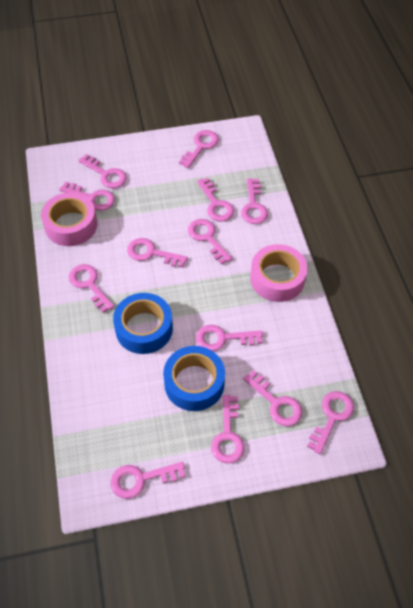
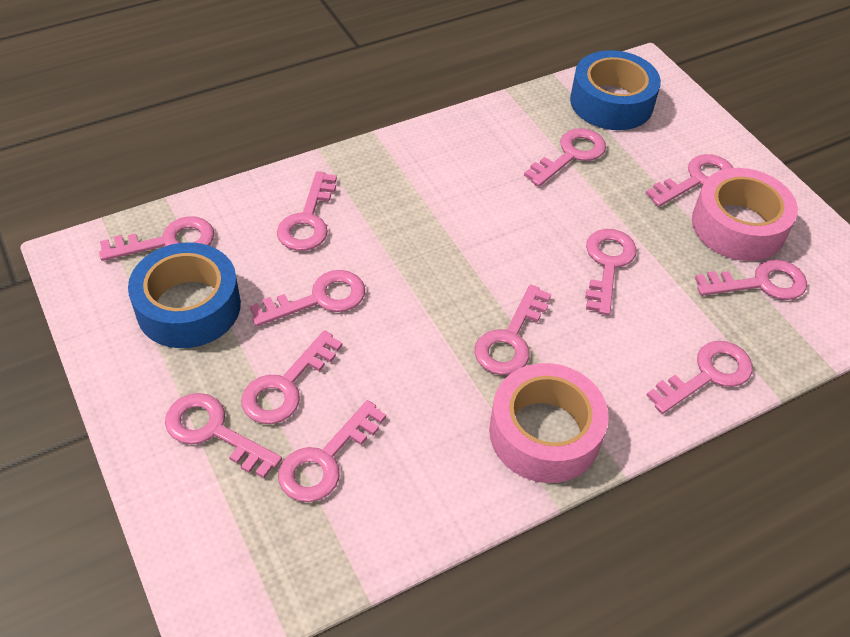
pink key: 13 -> 12

